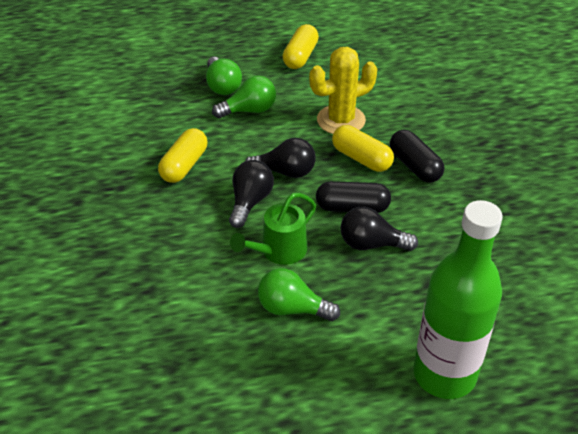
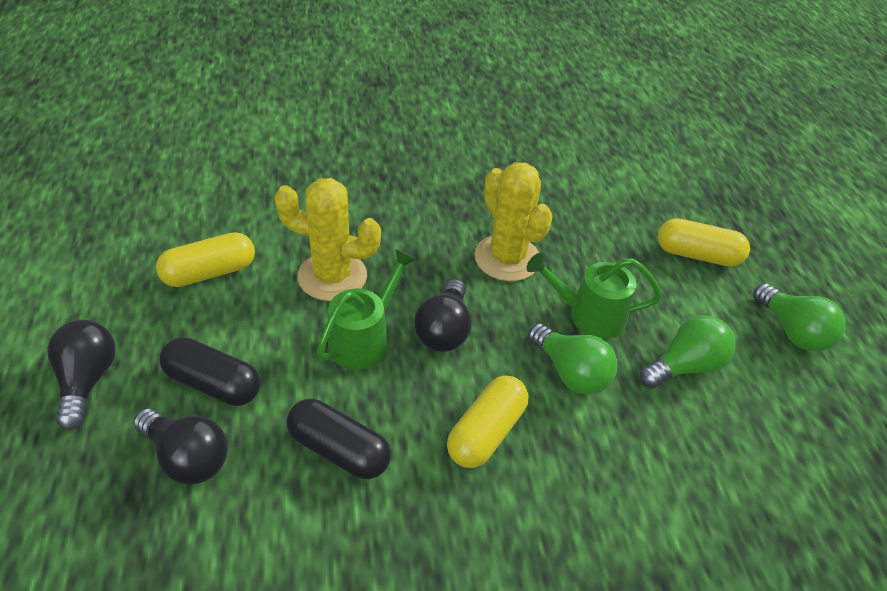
green bottle: 1 -> 0
green watering can: 1 -> 2
yellow cactus: 1 -> 2

